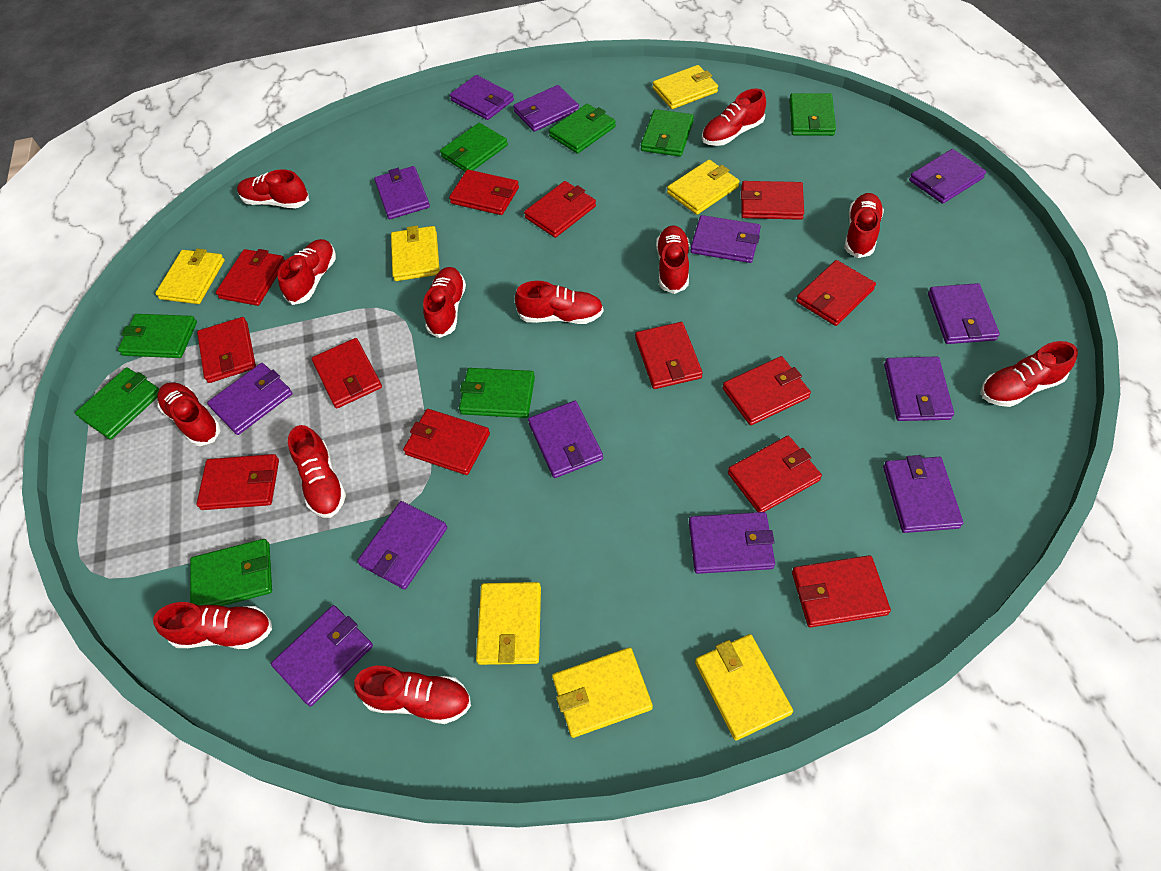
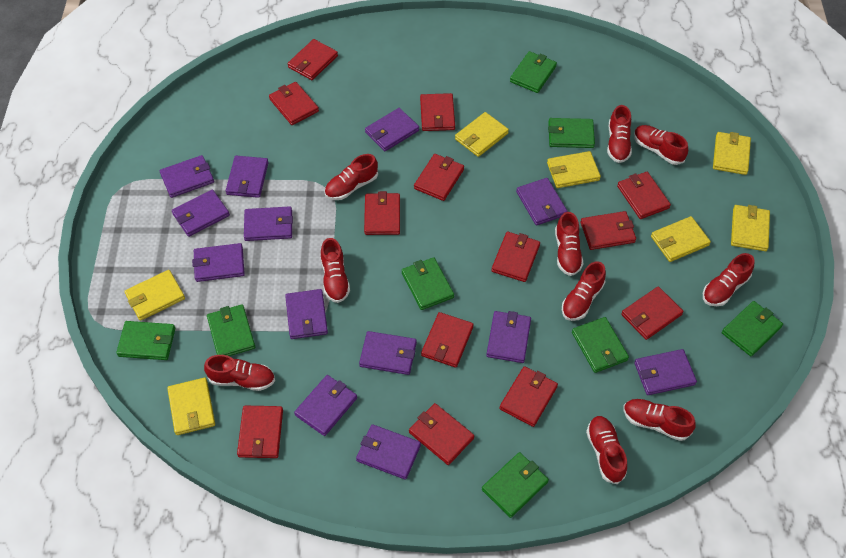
red shoe: 12 -> 10

